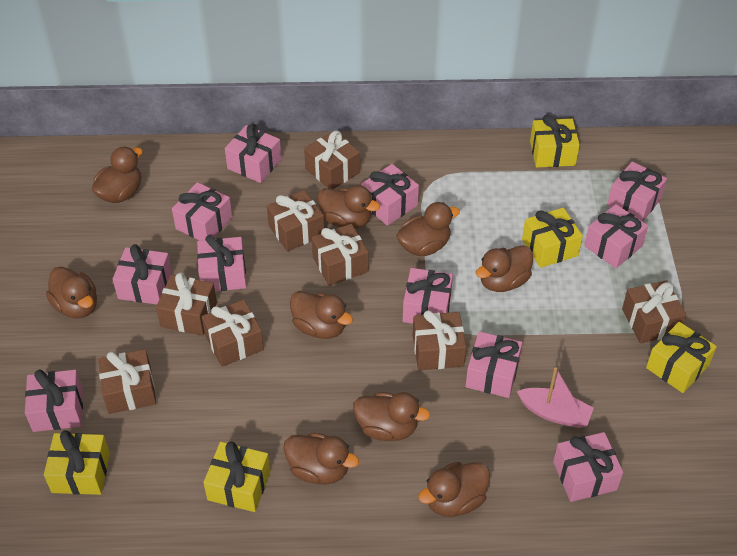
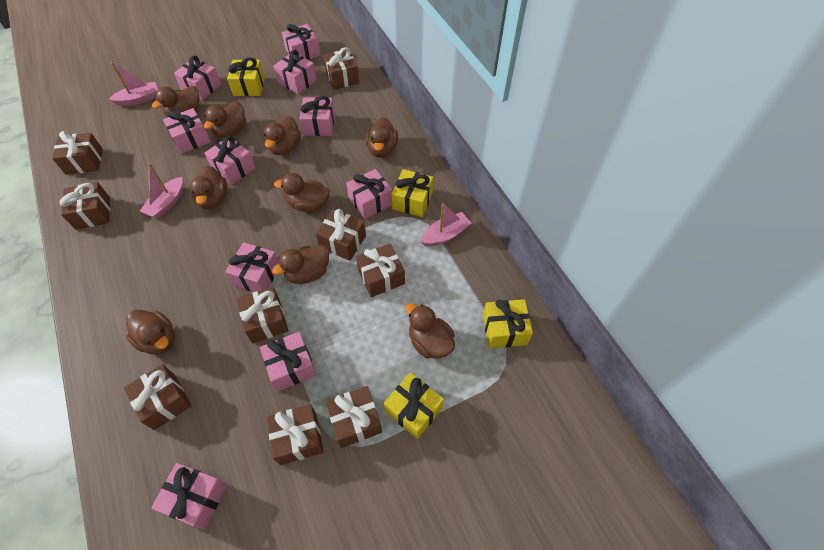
brown gift: 8 -> 9
pink boat: 1 -> 3
pink gift: 11 -> 10
yellow gift: 5 -> 4

